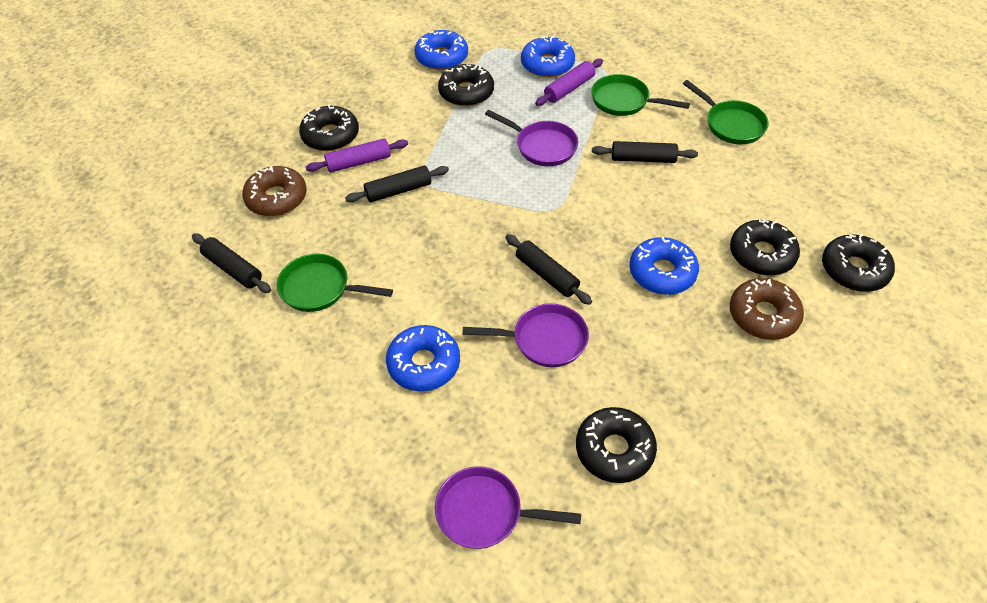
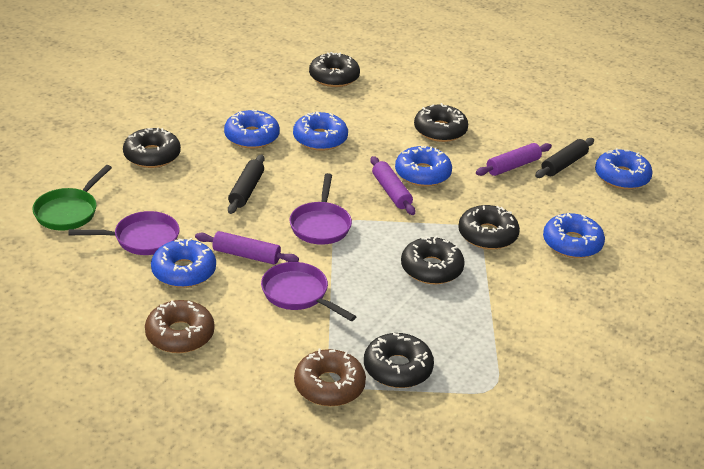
black donut: 5 -> 6
black rolling pin: 4 -> 2
blue donut: 4 -> 6
green pan: 3 -> 1
purple rolling pin: 2 -> 3

